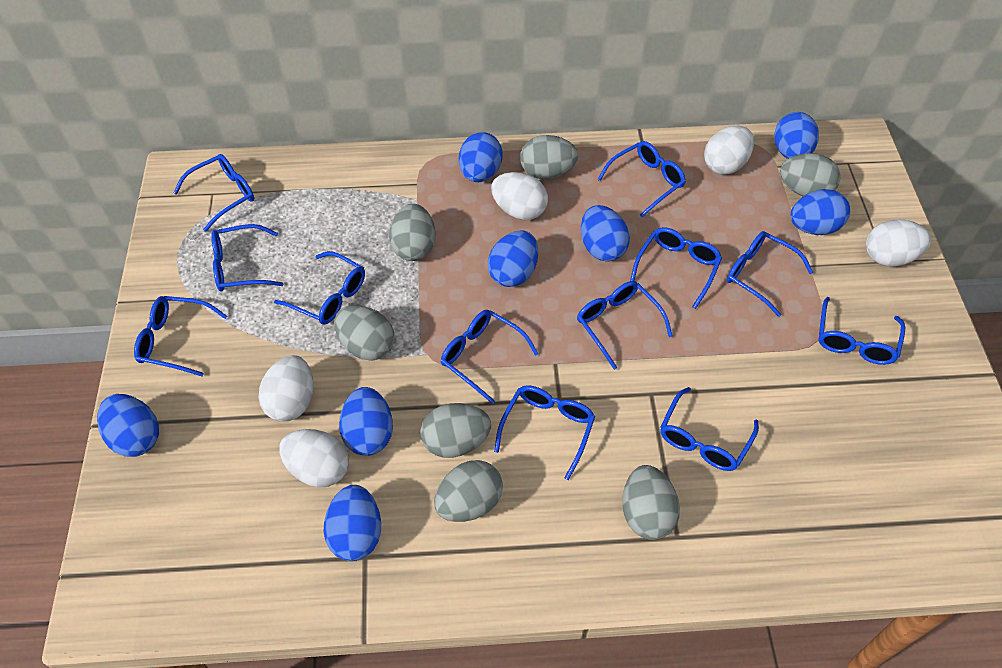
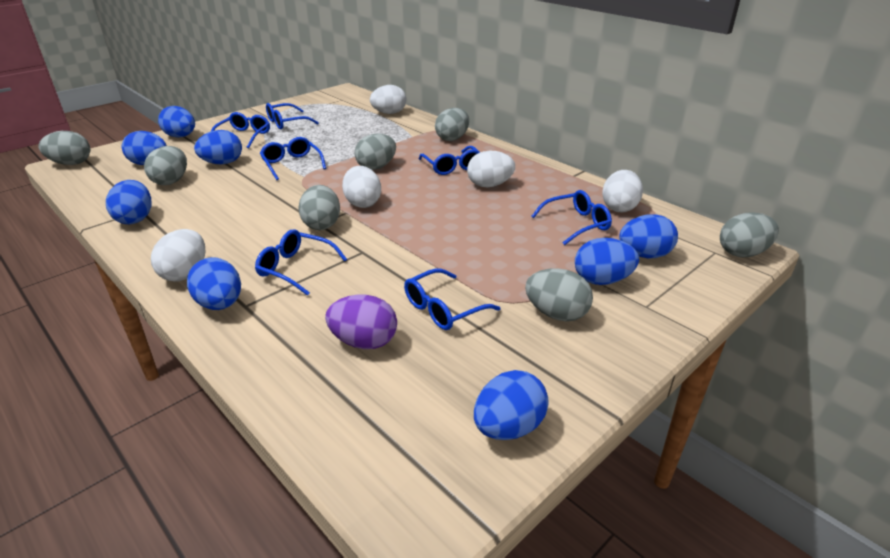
blue glasses: 12 -> 7
purple egg: 0 -> 1

